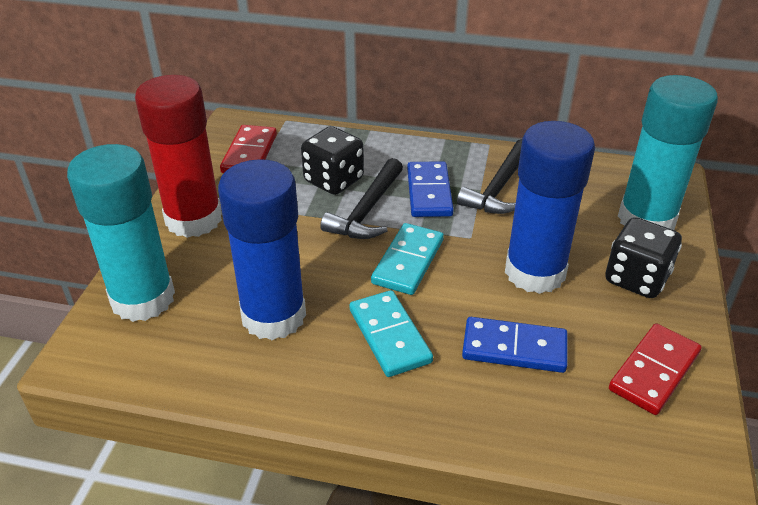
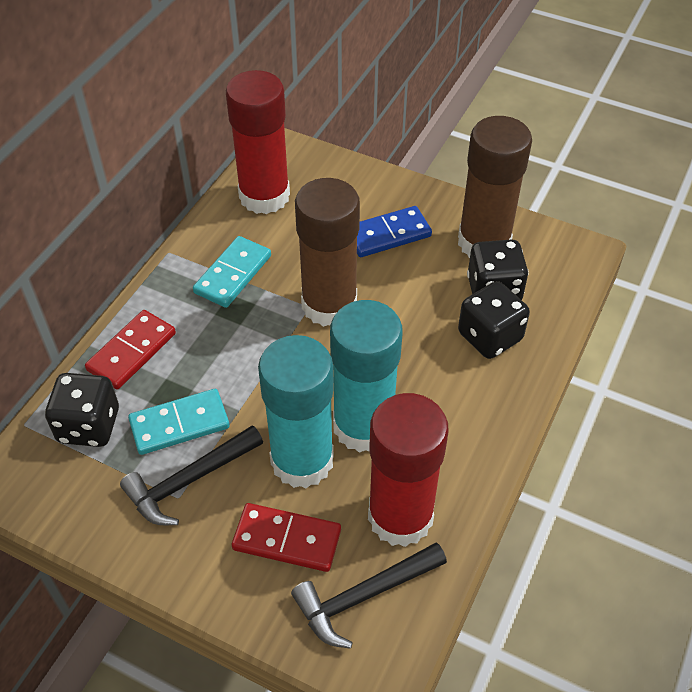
black dice: 2 -> 3
blue domino: 2 -> 1
blue glue stick: 2 -> 0
brown glue stick: 0 -> 2
red glue stick: 1 -> 2

